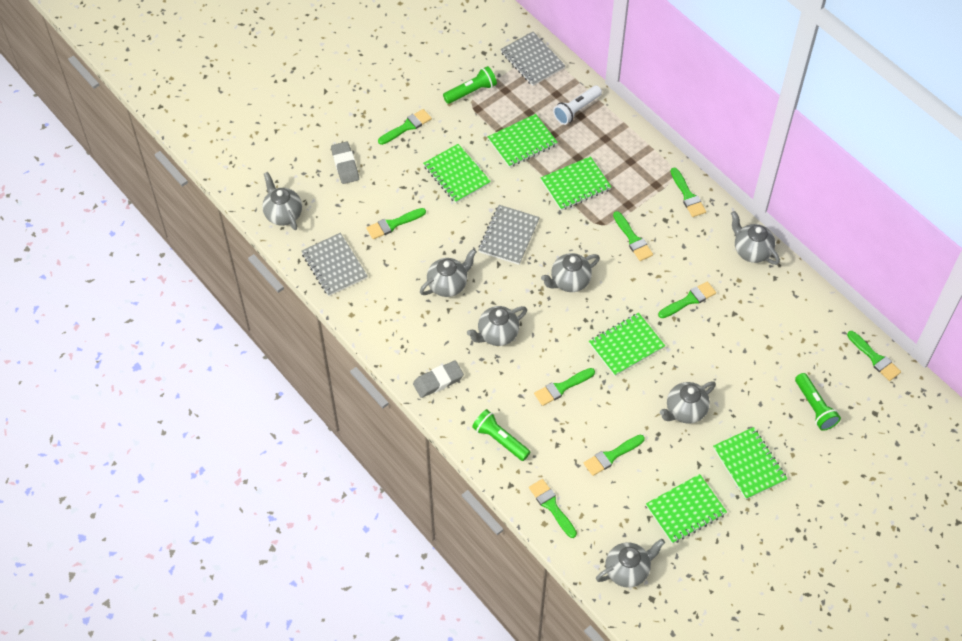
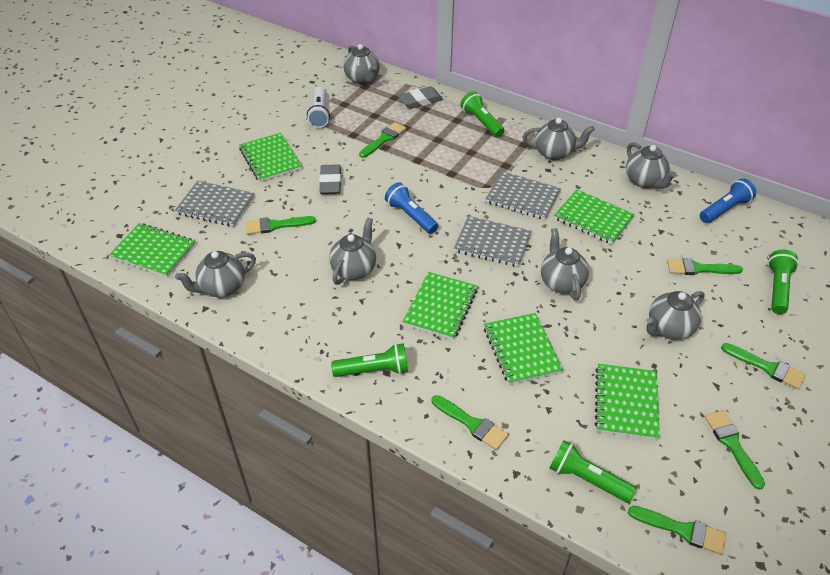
blue flashlight: 0 -> 2
green brush: 9 -> 7
green flashlight: 3 -> 4

